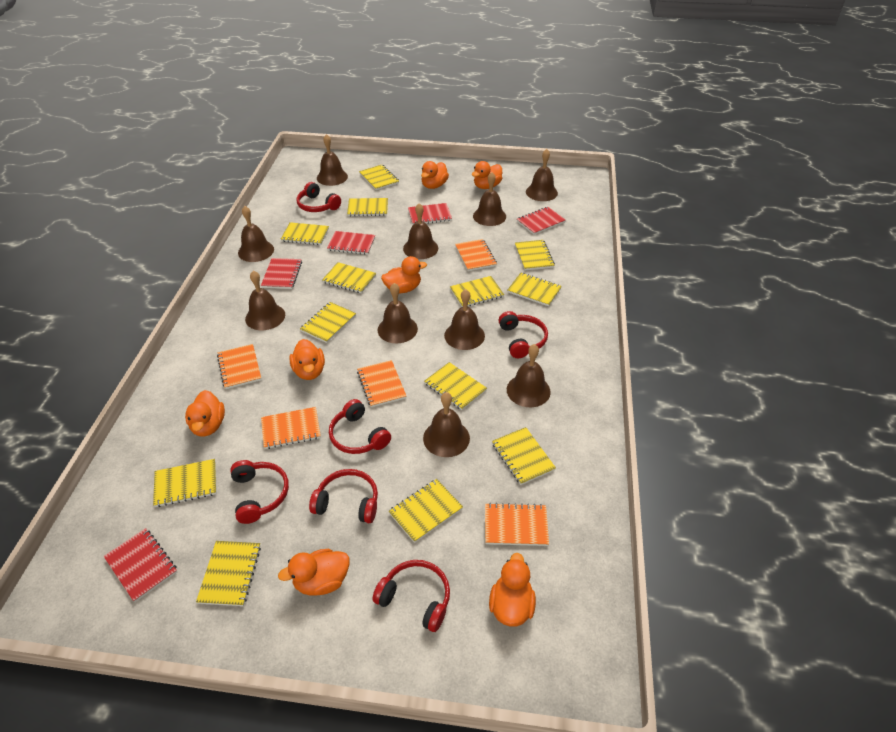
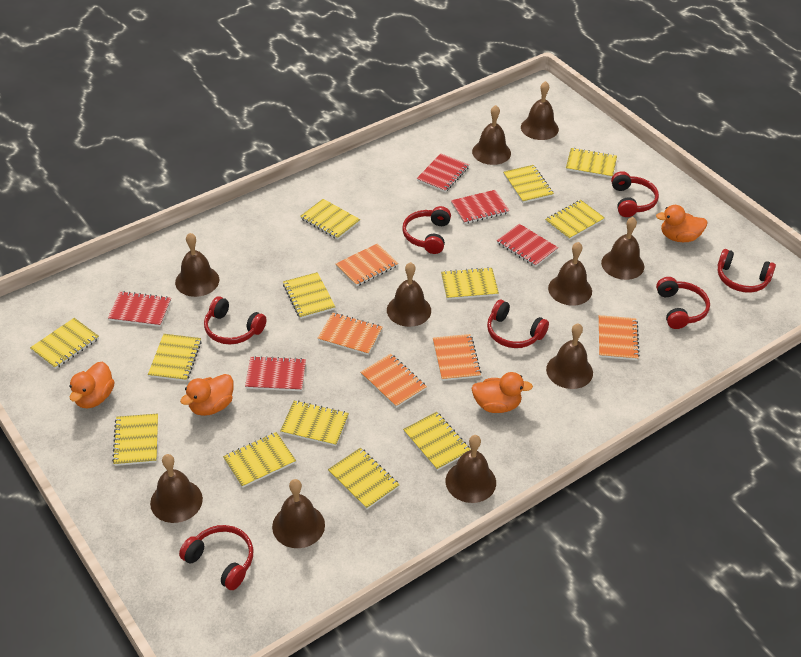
orange duck: 7 -> 4
red headphones: 6 -> 7

